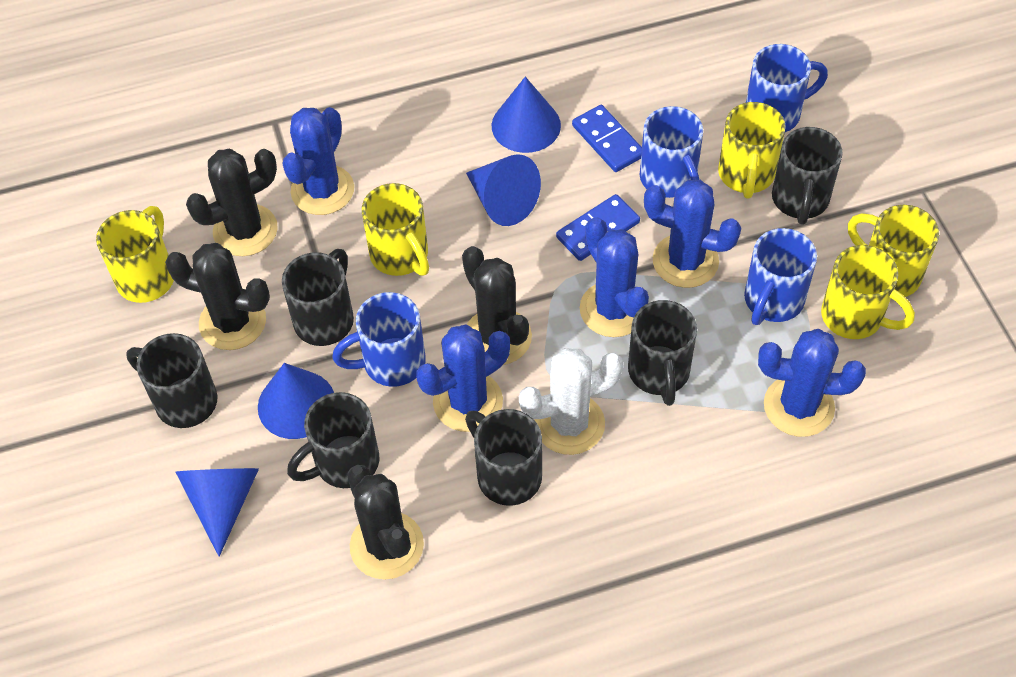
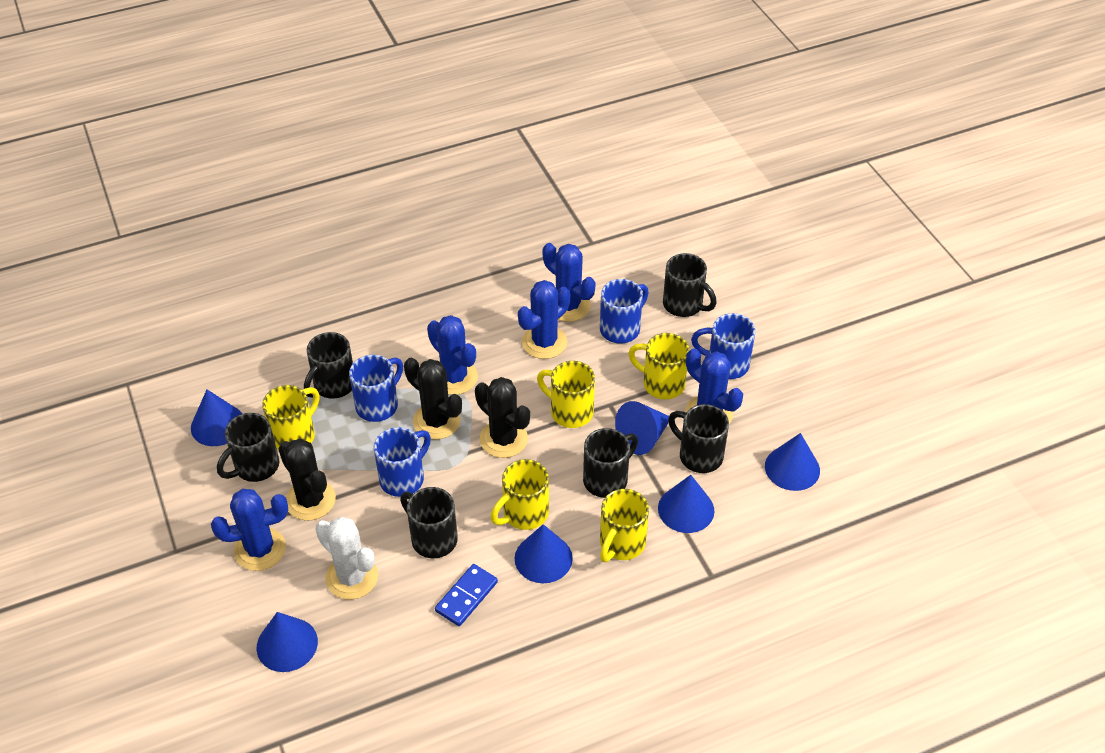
black cactus: 4 -> 3
blue cone: 4 -> 6
blue domino: 2 -> 1

